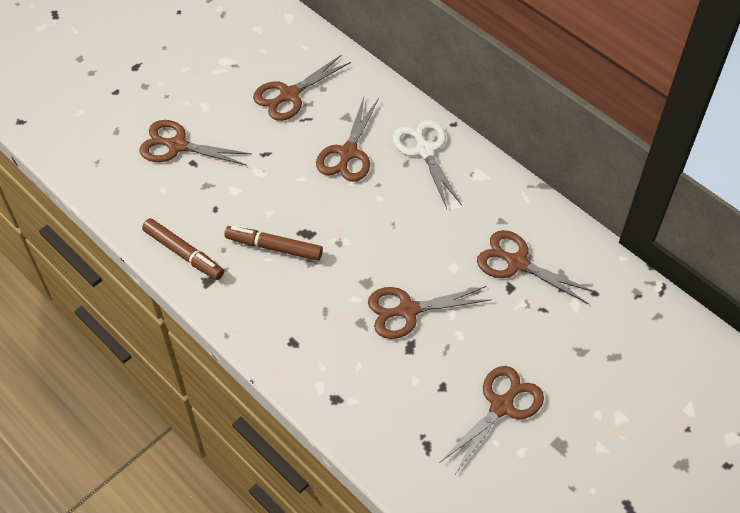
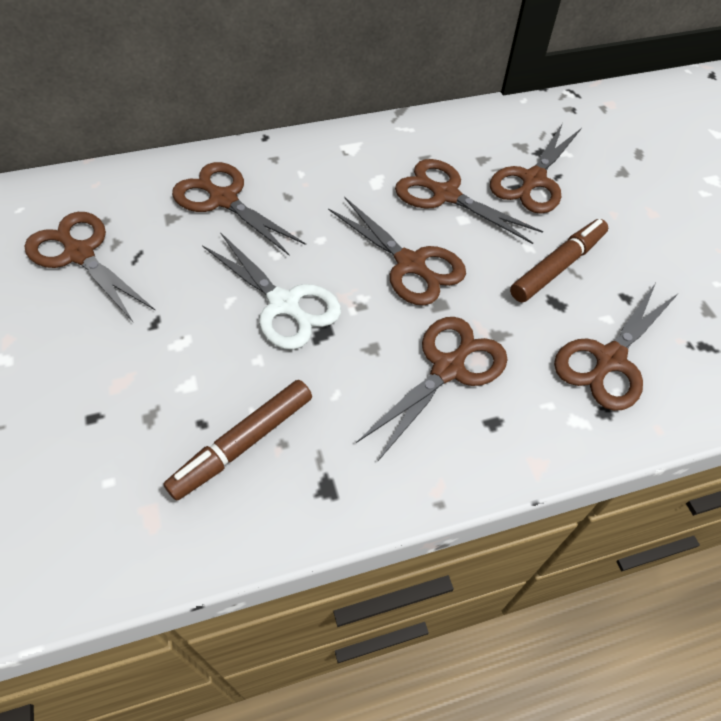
brown scissors: 6 -> 7

